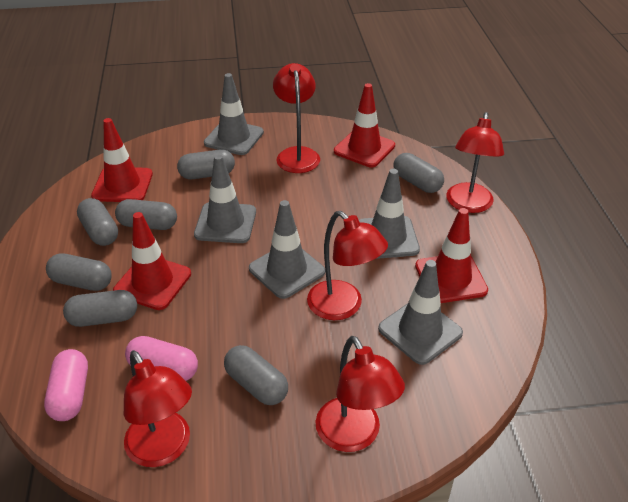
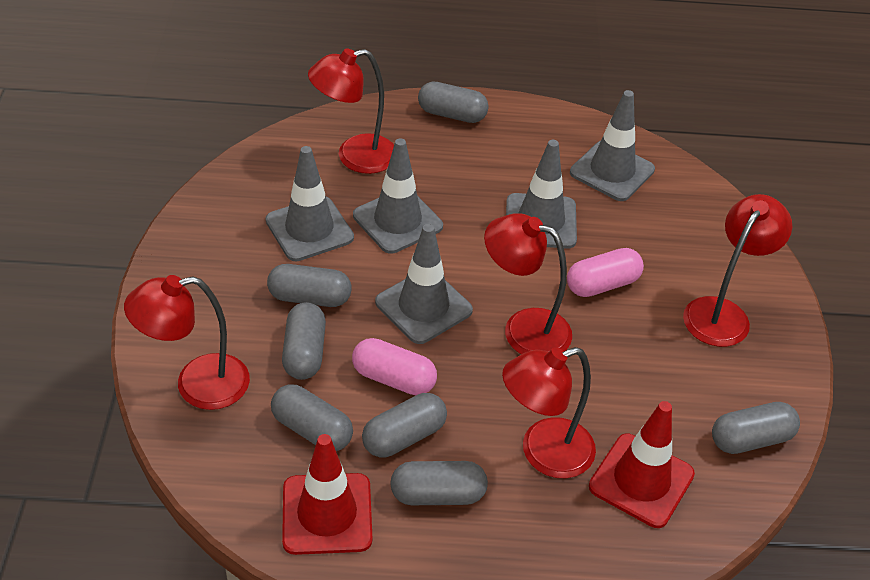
red traffic cone: 4 -> 2

